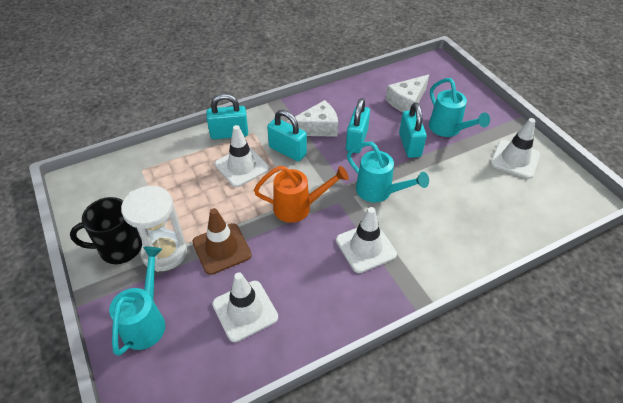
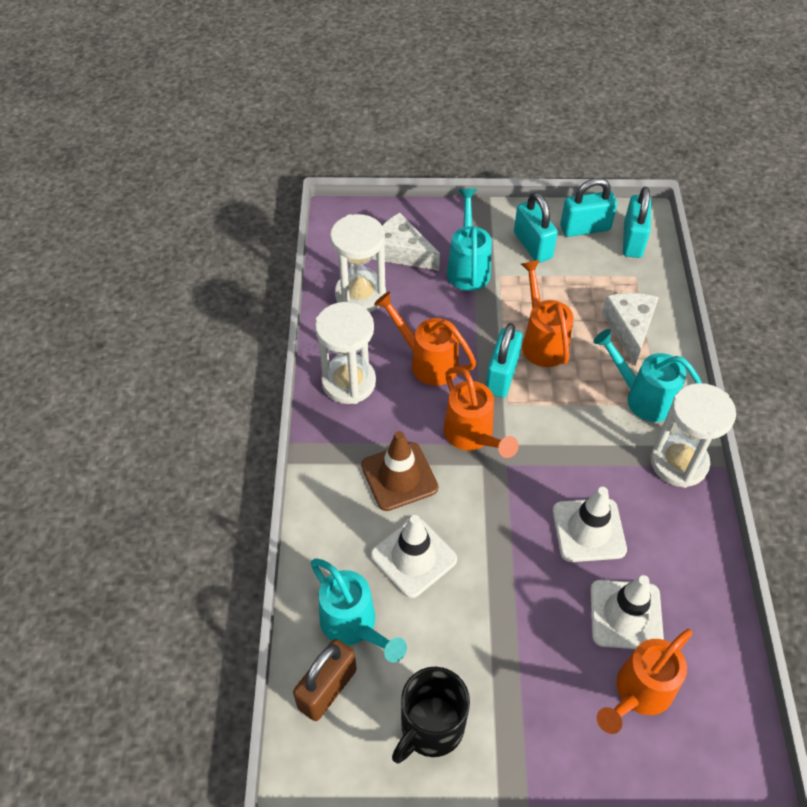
brown padlock: 0 -> 1
orange watering can: 1 -> 4
white hourglass: 1 -> 3
white traffic cone: 4 -> 3

